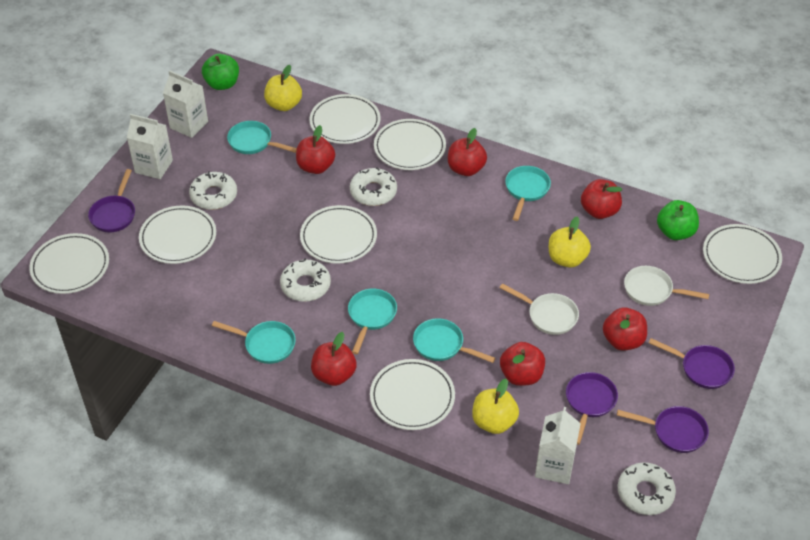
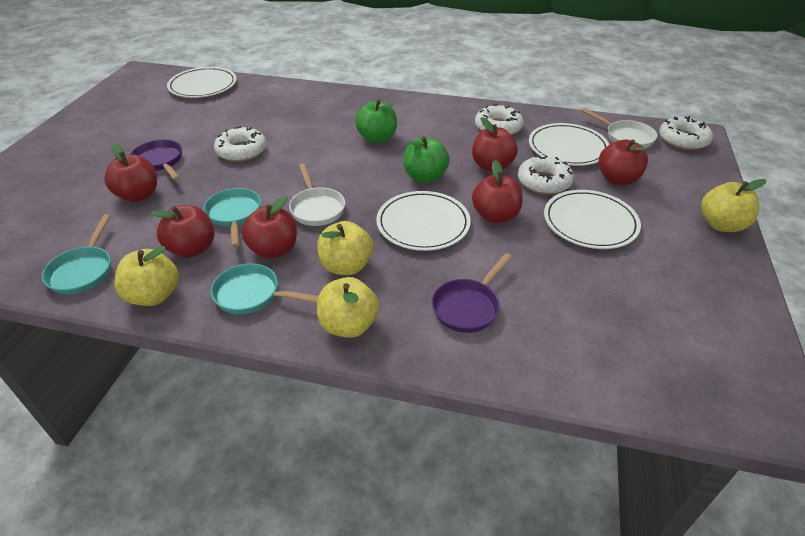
purple pan: 4 -> 2
turquoise pan: 5 -> 3
white carton: 3 -> 0
white plate: 7 -> 4
yellow apple: 3 -> 4

